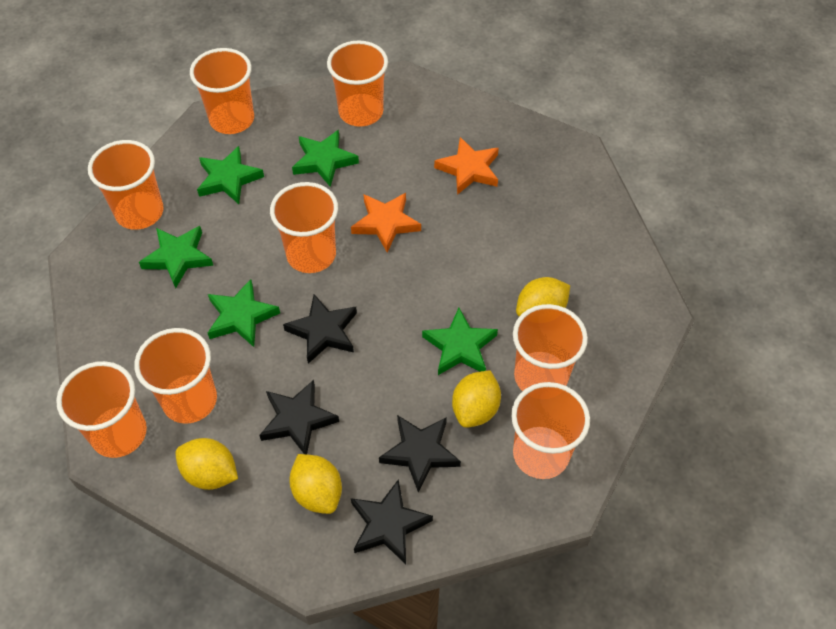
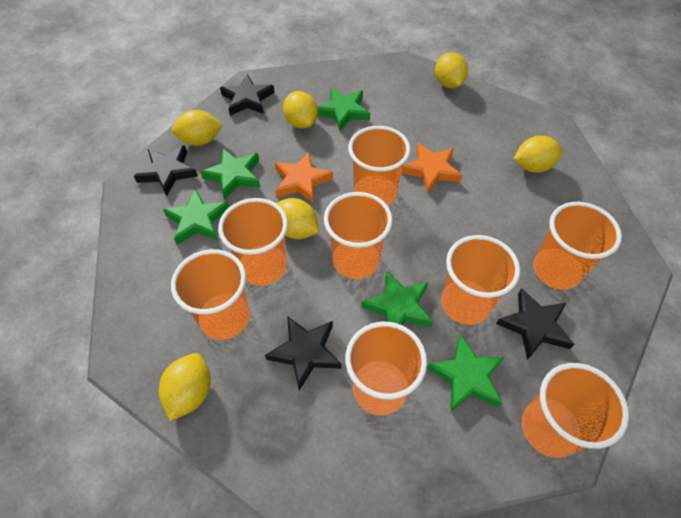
yellow lemon: 4 -> 6

